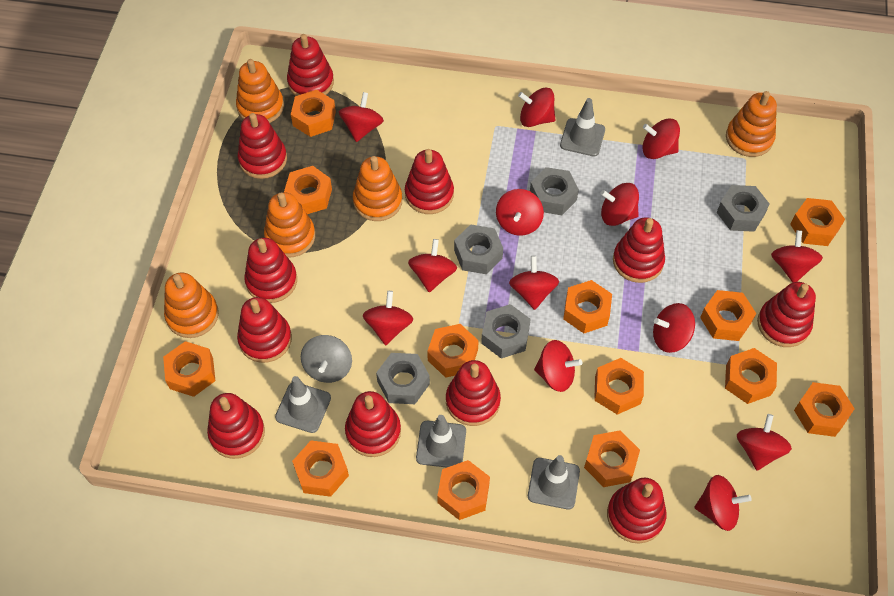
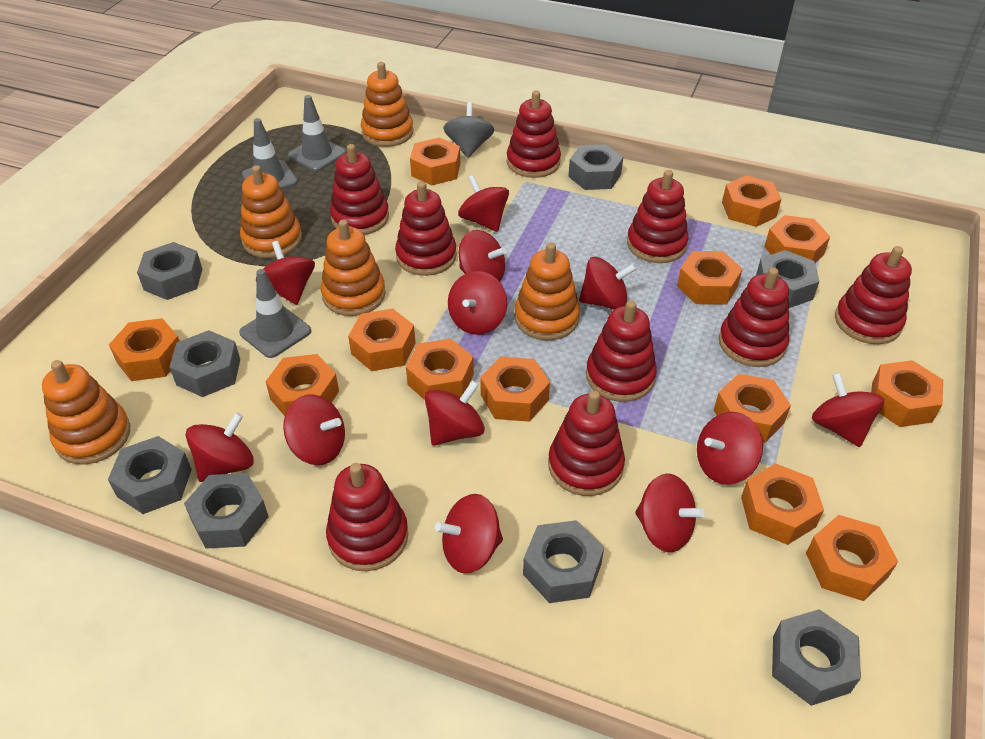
grey nut: 5 -> 8
grey traffic cone: 4 -> 3
red spinning top: 13 -> 12
red stacking toy: 11 -> 9

